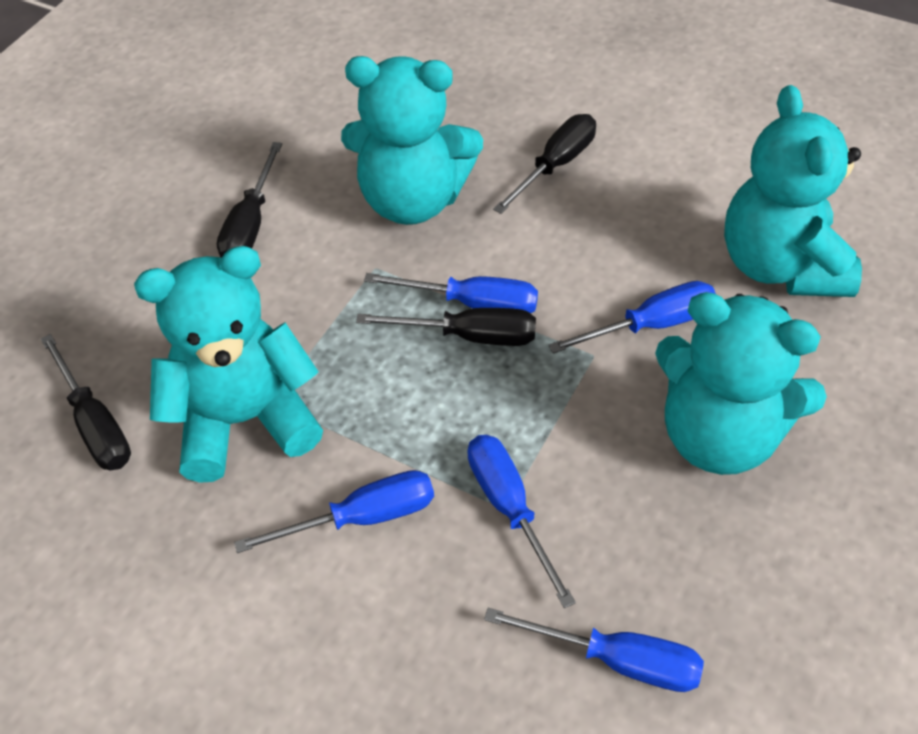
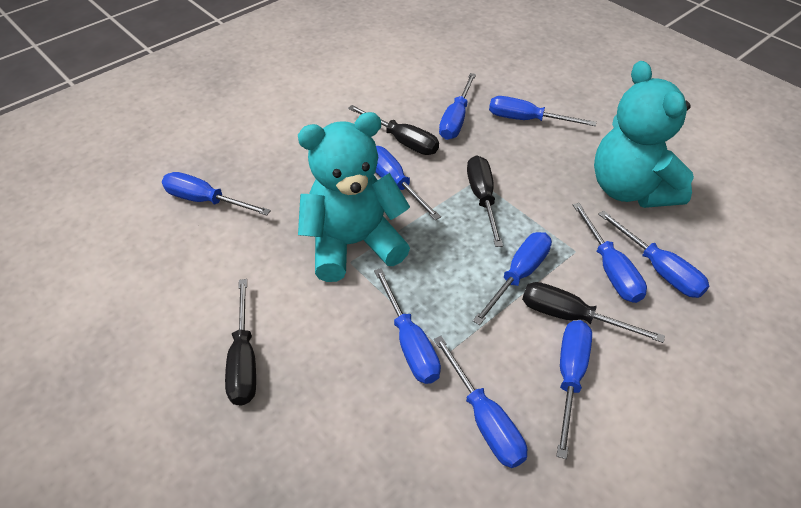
blue screwdriver: 5 -> 10
turquoise teddy bear: 4 -> 2

